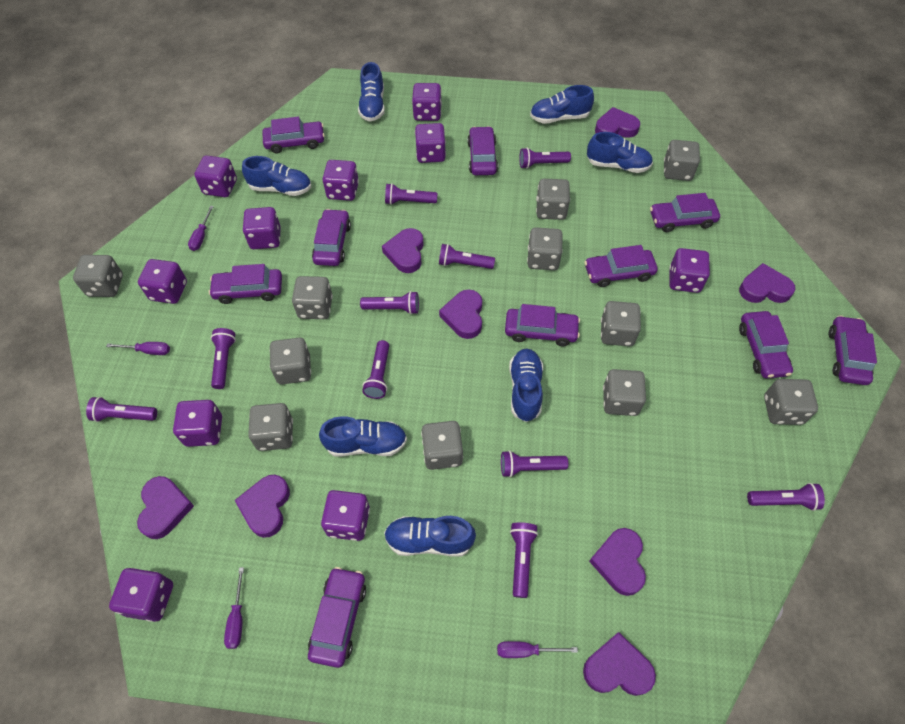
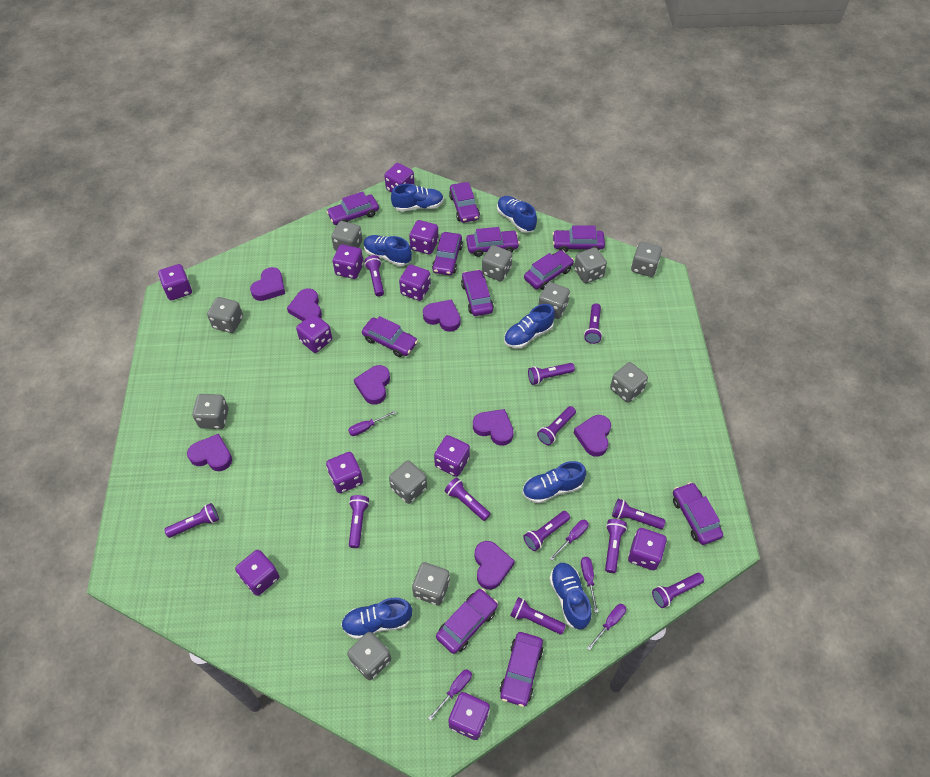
purple car: 10 -> 11
purple dice: 10 -> 11
purple flashlight: 10 -> 12
purple screwdriver: 4 -> 5

